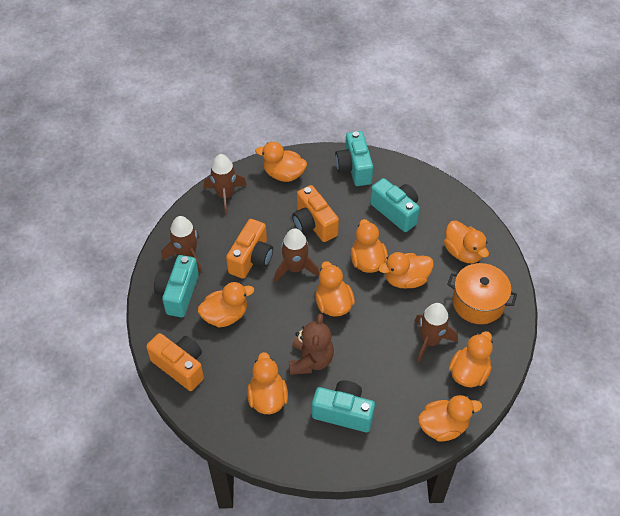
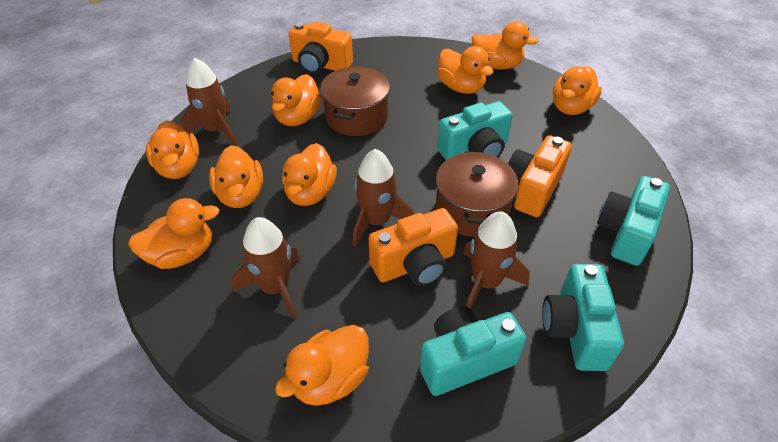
brown pot: 0 -> 2
brown teddy bear: 1 -> 0
orange pot: 1 -> 0

